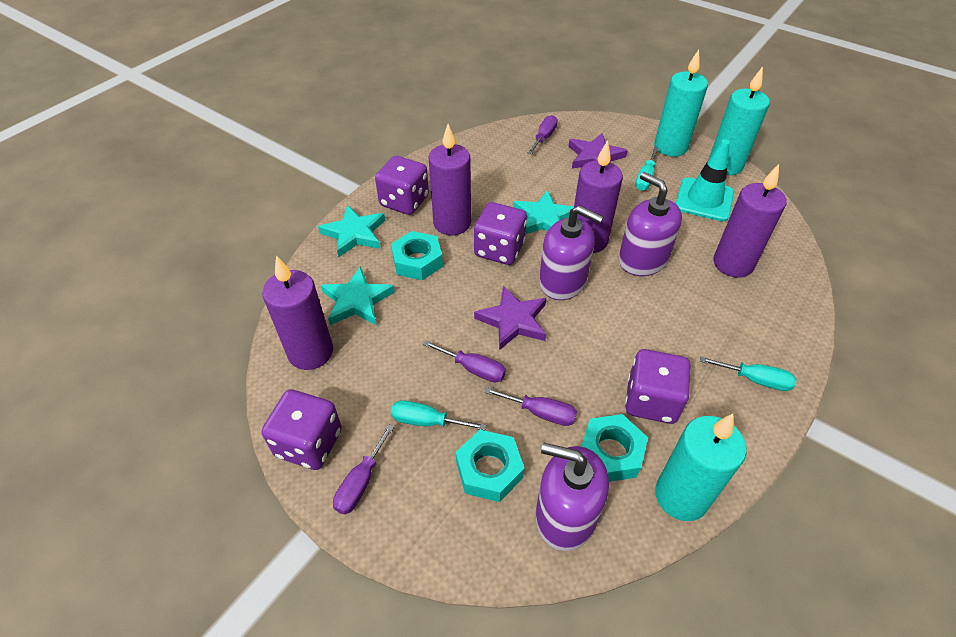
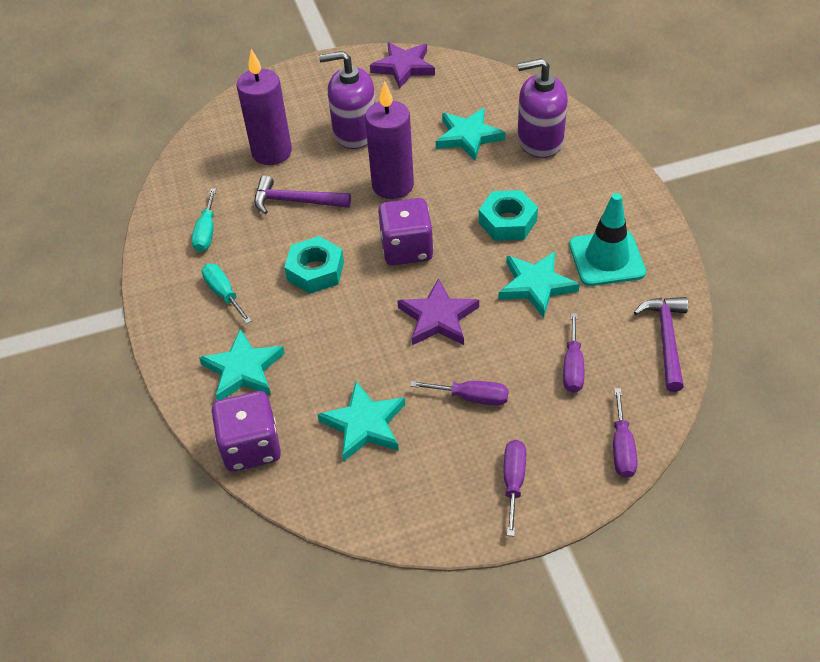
purple candle: 4 -> 2
purple dice: 4 -> 2
purple hammer: 0 -> 2
purple soap dispenser: 3 -> 2
turquoise candle: 3 -> 0
turquoise nut: 3 -> 2
turquoise screwdriver: 3 -> 2
turquoise star: 3 -> 4

